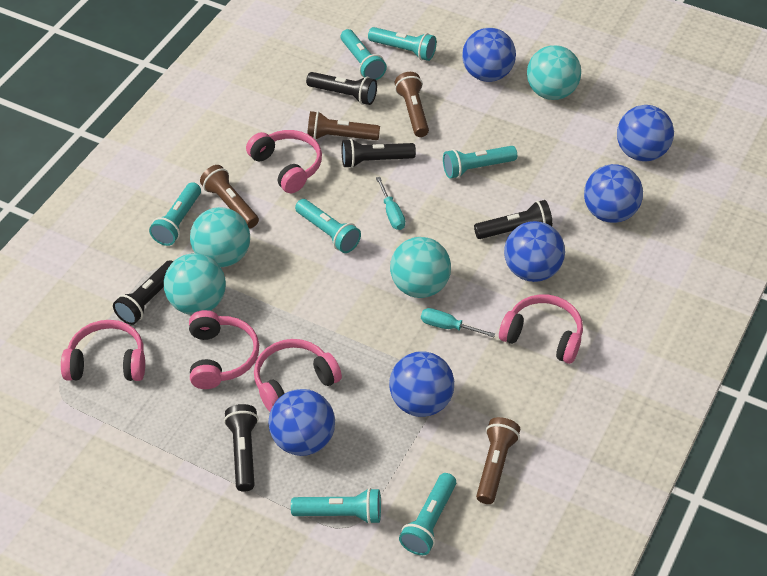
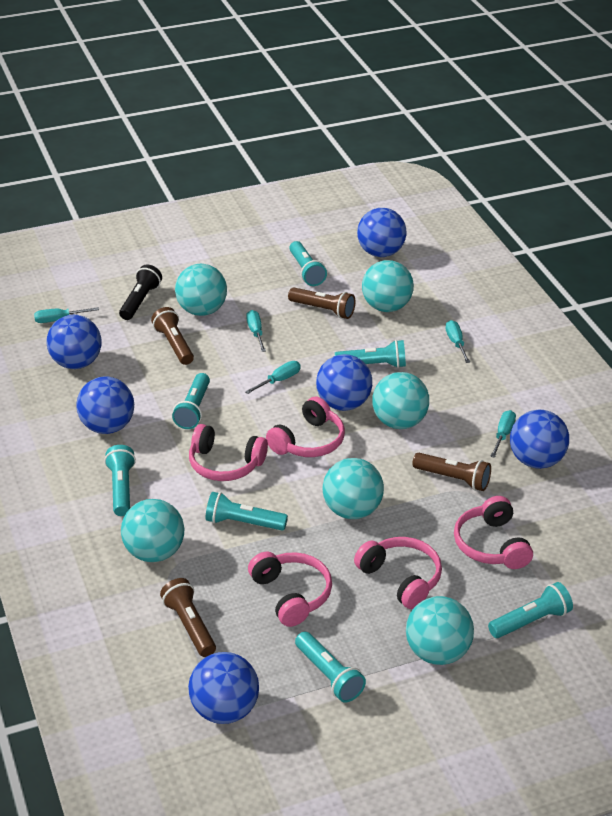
black flashlight: 5 -> 1
turquoise ball: 4 -> 6
turquoise screwdriver: 2 -> 5

